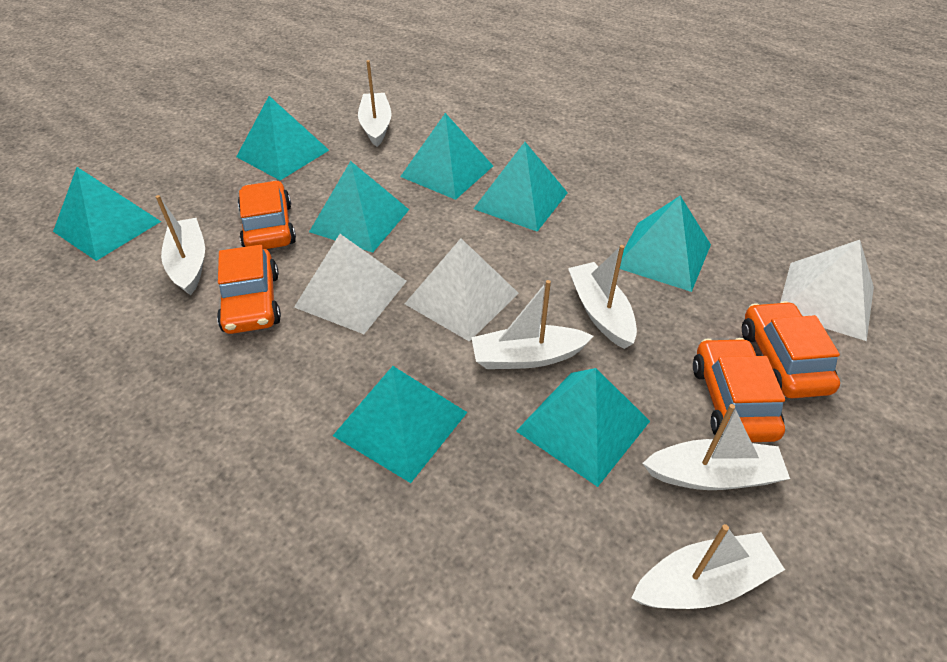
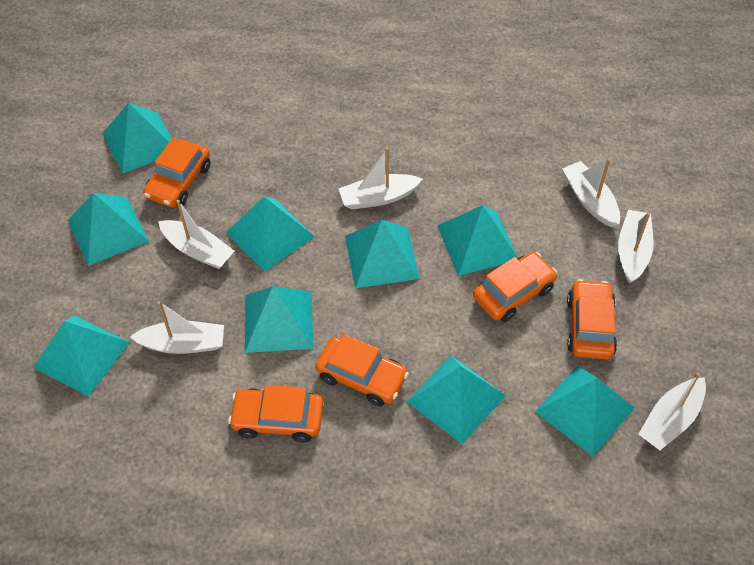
orange car: 4 -> 5
turquoise pyramid: 8 -> 9
white pyramid: 3 -> 0

